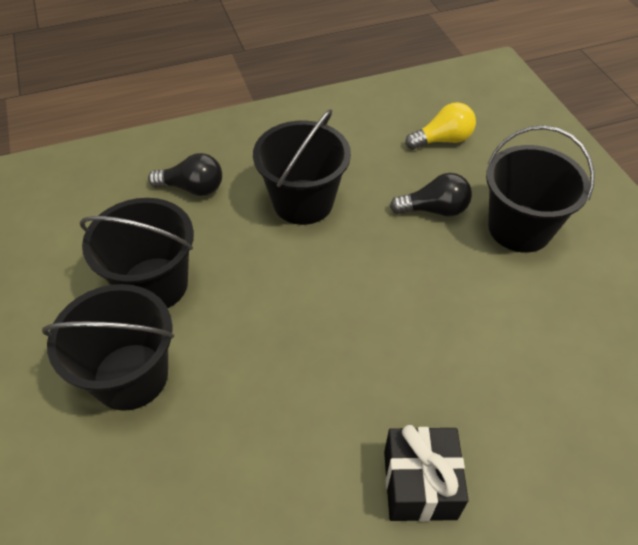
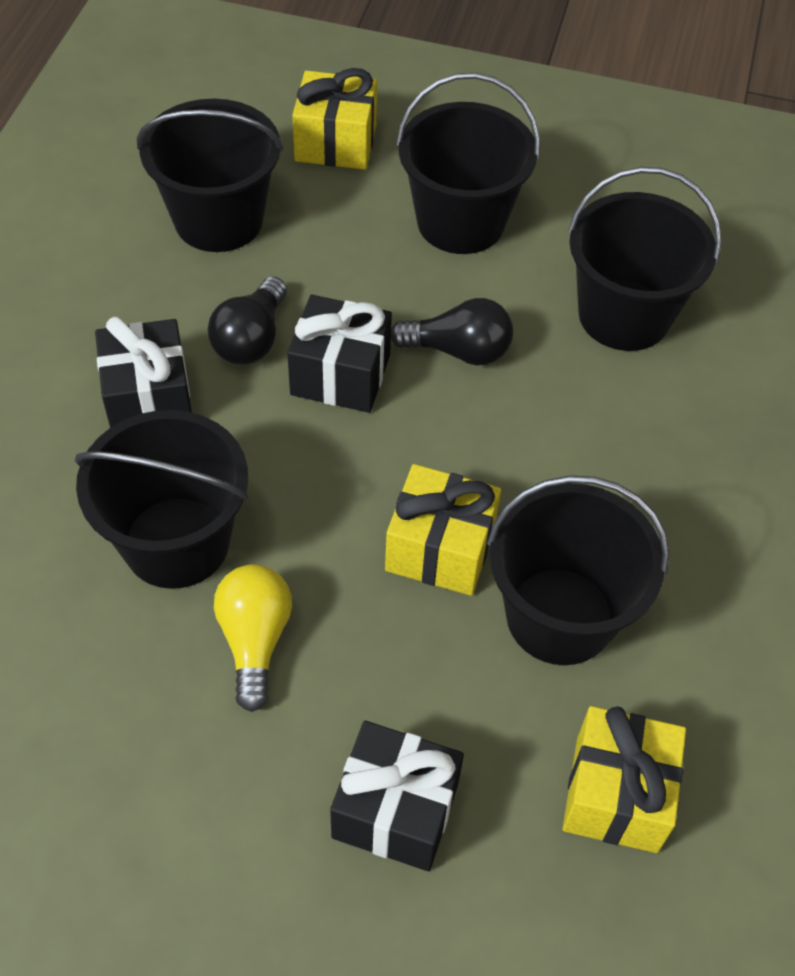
black bucket: 4 -> 5
black gift: 1 -> 3
yellow gift: 0 -> 3

